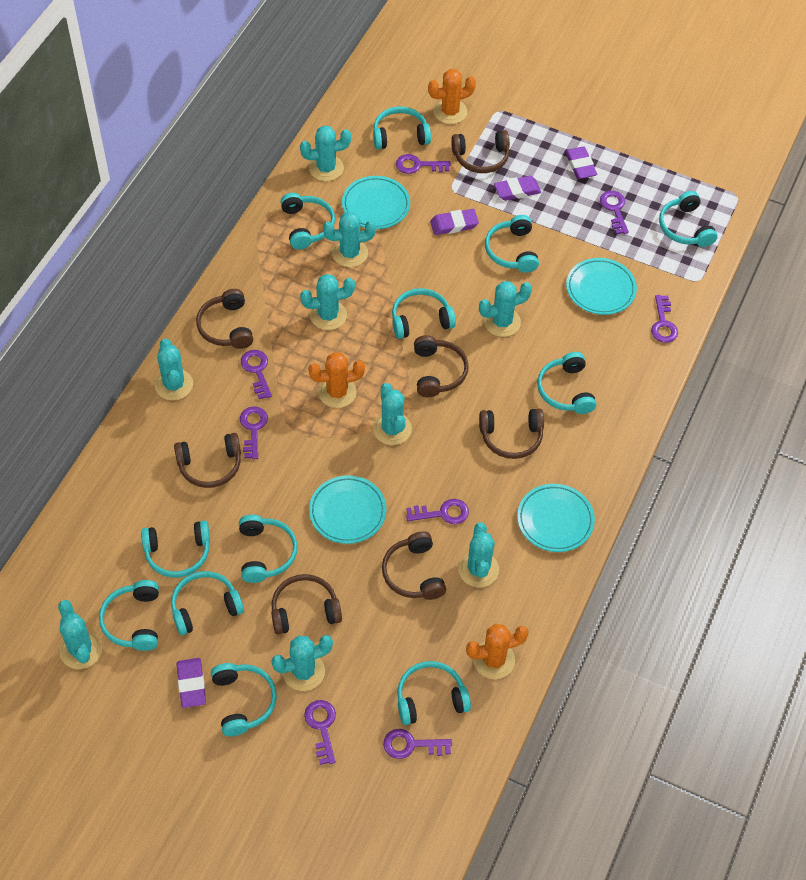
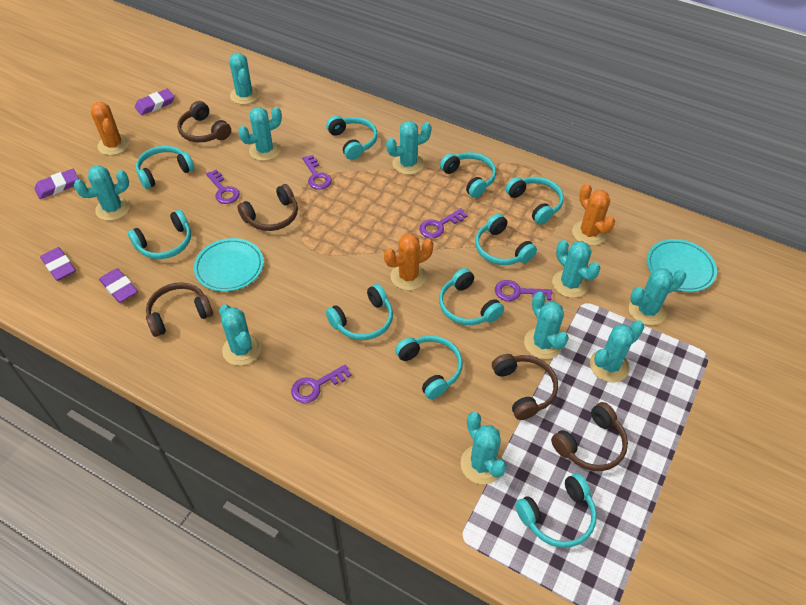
brown headphones: 7 -> 5
purple key: 8 -> 5
turquoise cactus: 9 -> 10
turquoise headphones: 12 -> 10
turquoise plate: 4 -> 2

